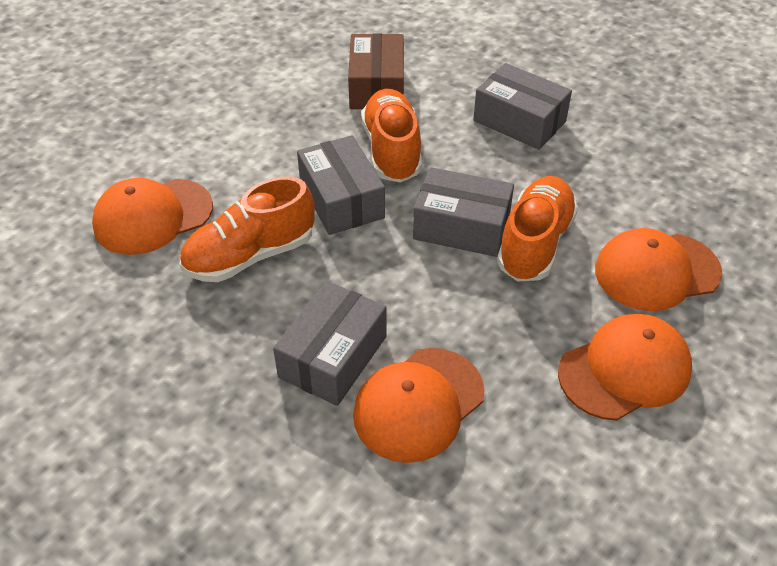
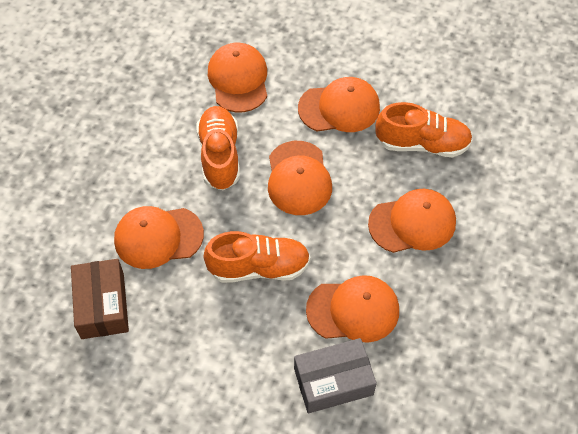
grey box: 4 -> 1
orange cap: 4 -> 6

